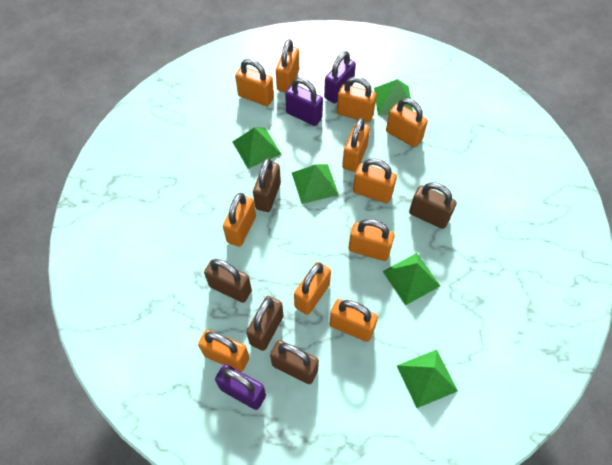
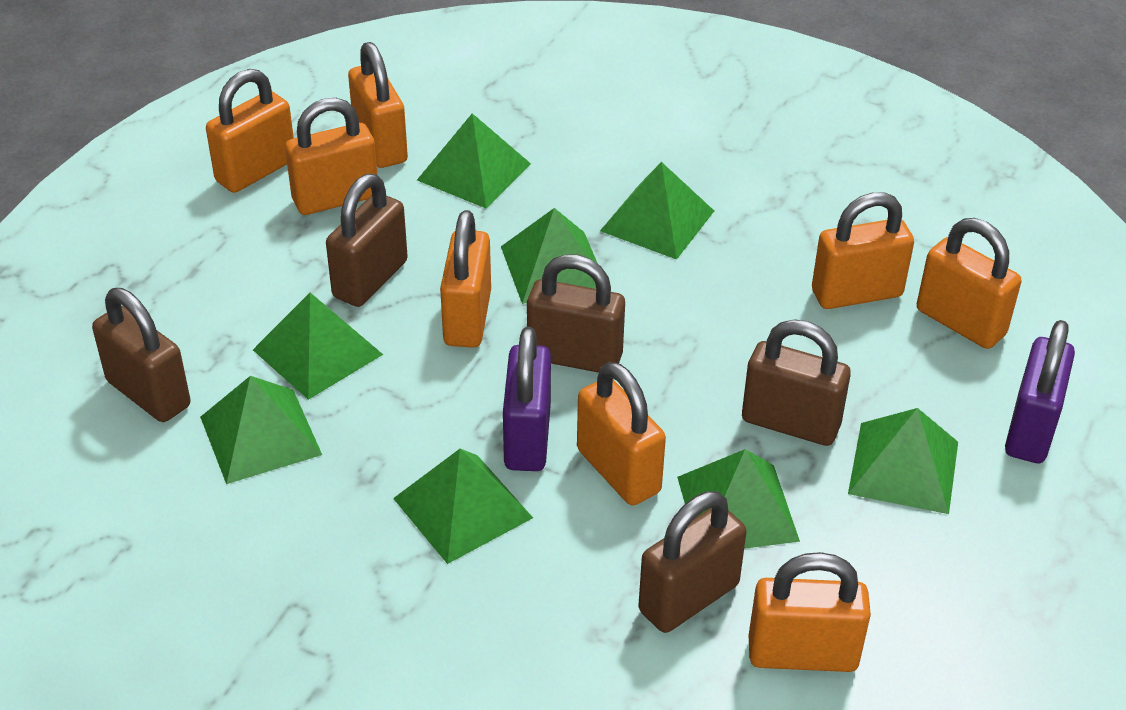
green pyramid: 5 -> 8
orange padlock: 11 -> 8
purple padlock: 3 -> 2

